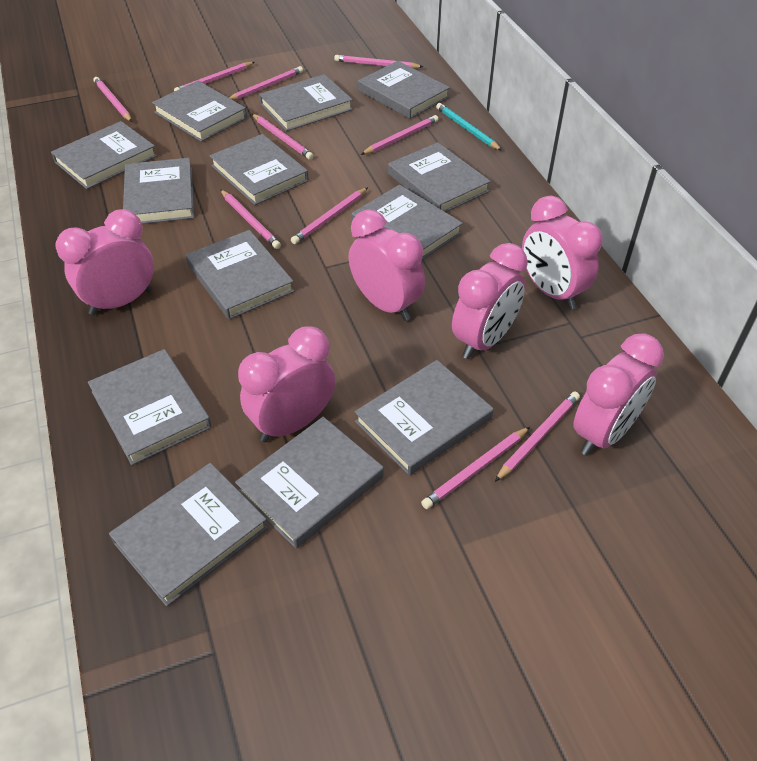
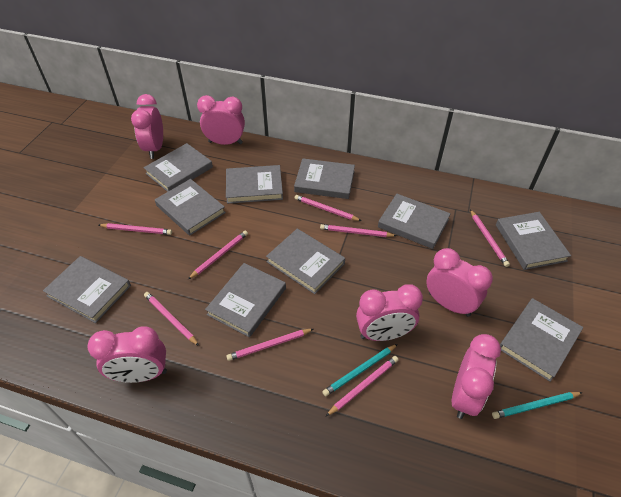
grey book: 13 -> 10
pink pencil: 10 -> 8
turquoise pencil: 1 -> 2

